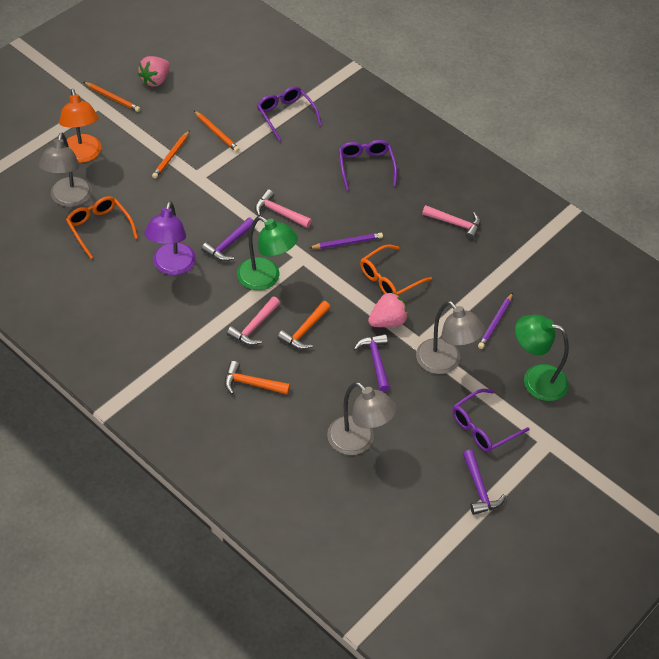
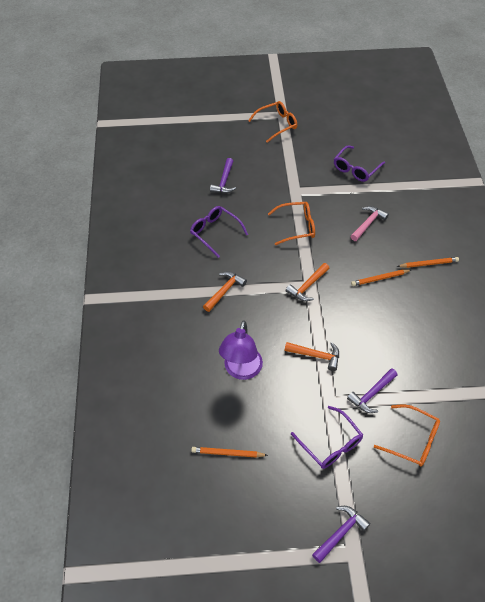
green lamp: 2 -> 0
grey lamp: 3 -> 0
orange glasses: 2 -> 3
orange hammer: 2 -> 3
orange lamp: 1 -> 0
pink hammer: 3 -> 1
pink strawberry: 2 -> 0
purple pencil: 2 -> 0

